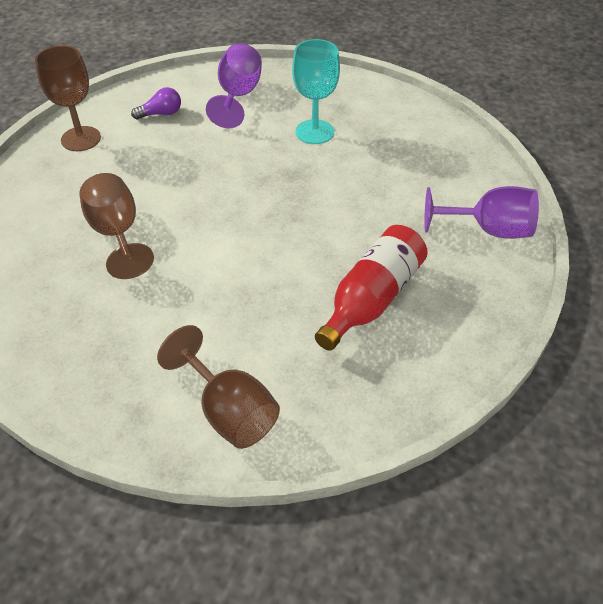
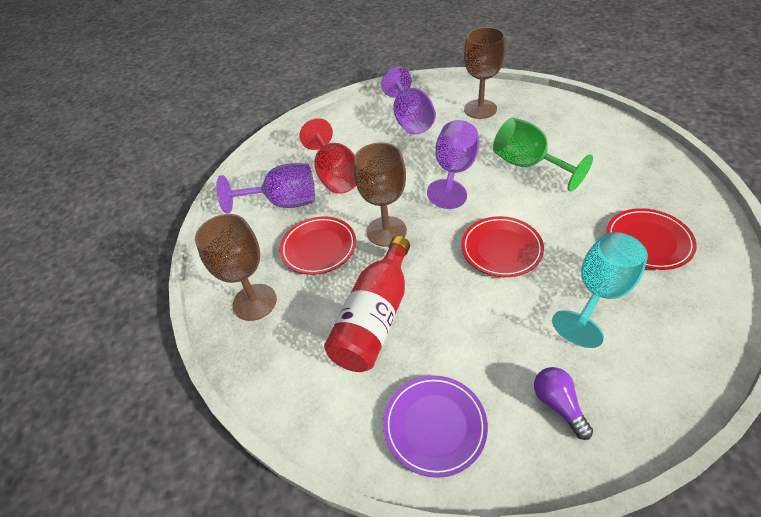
green goblet: 0 -> 1
purple goblet: 2 -> 3
purple plate: 0 -> 1
red goblet: 0 -> 1
red plate: 0 -> 3

